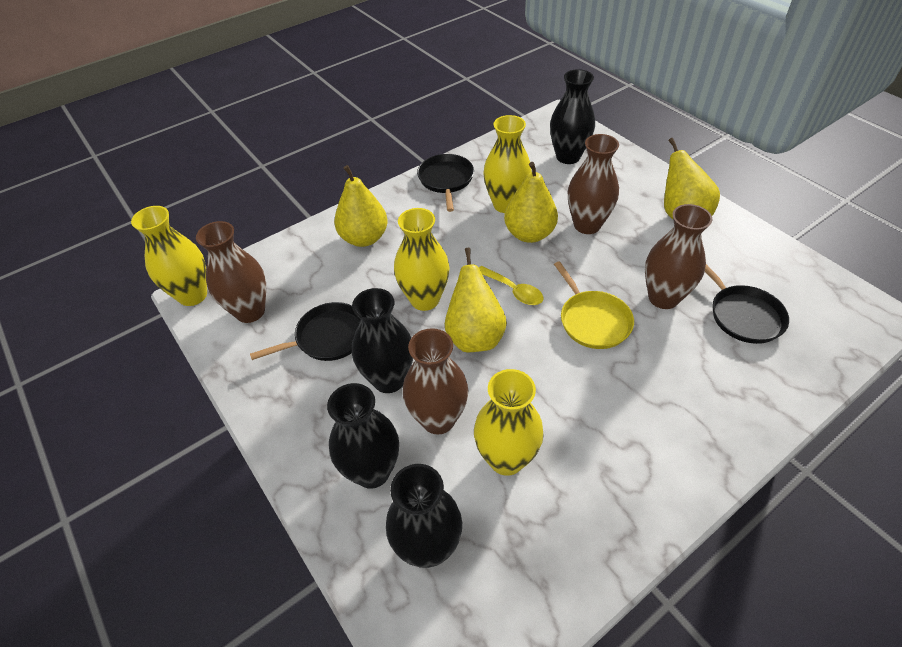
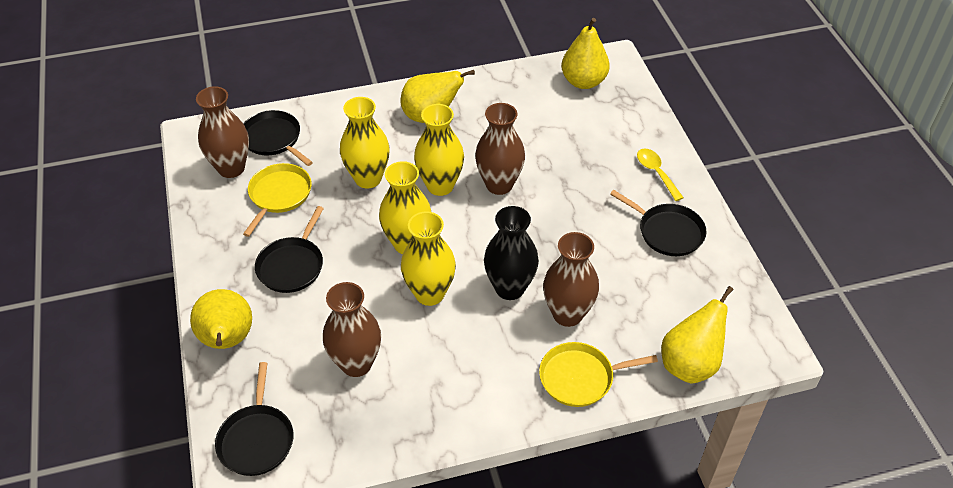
black pan: 3 -> 4
black vase: 4 -> 1
yellow pan: 1 -> 2

